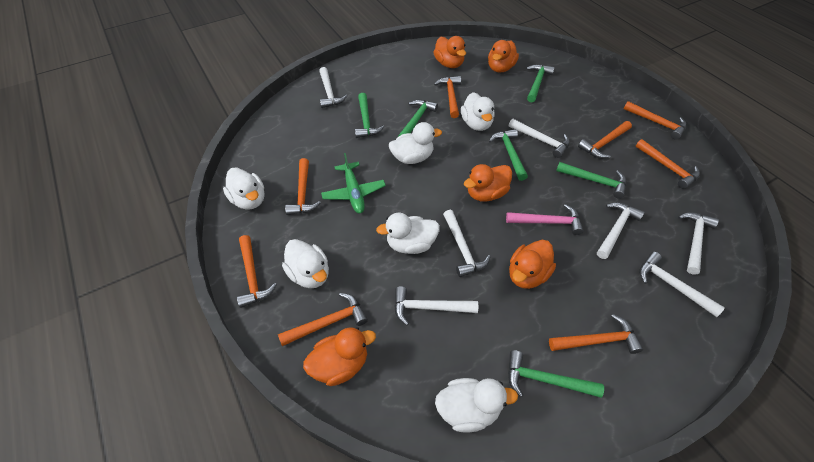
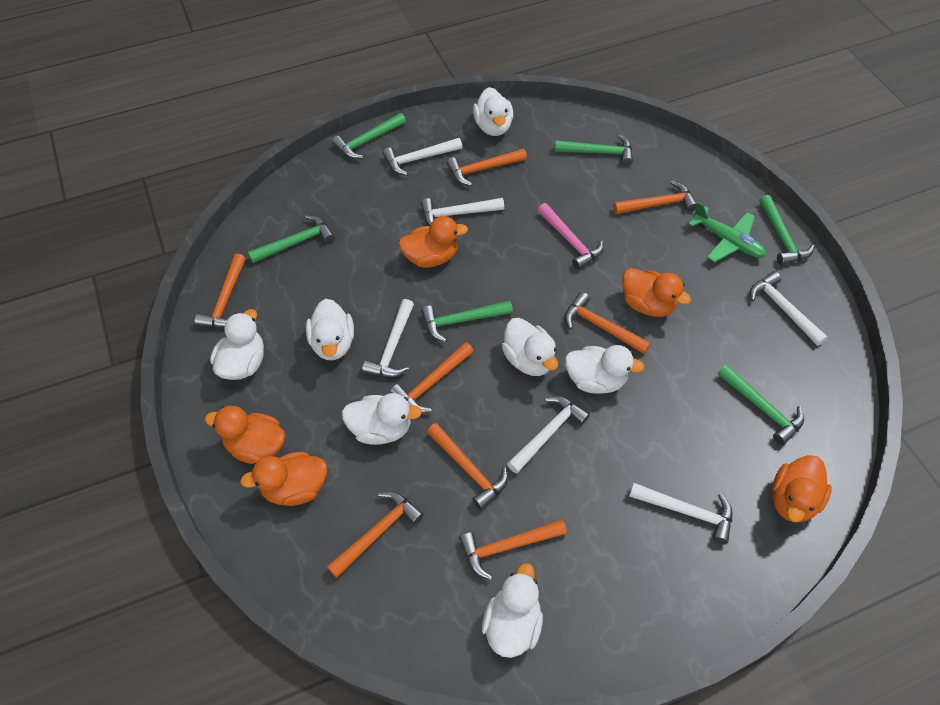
white duck: 6 -> 7
white hammer: 7 -> 6

